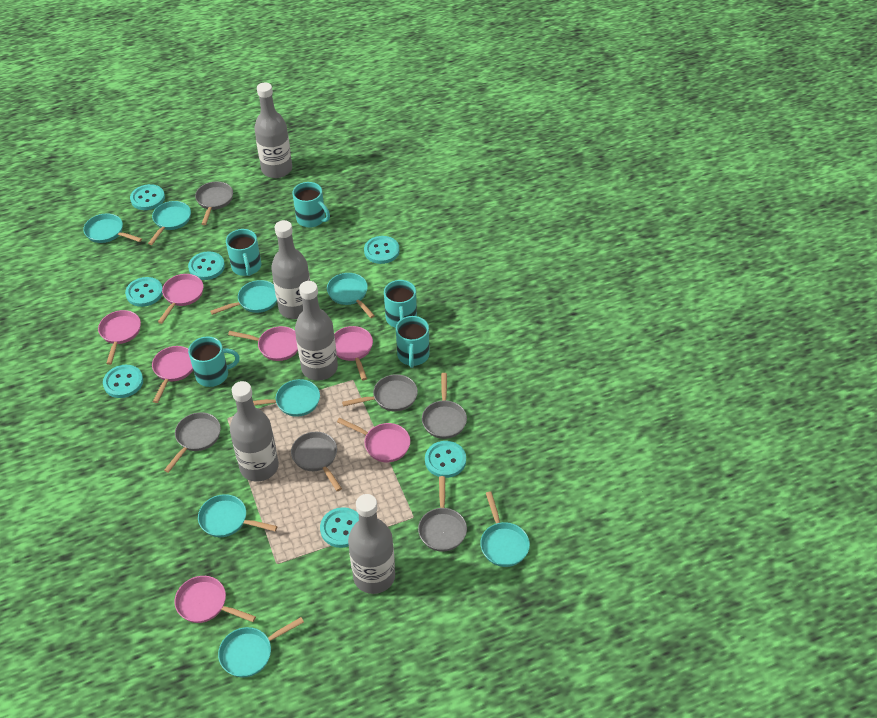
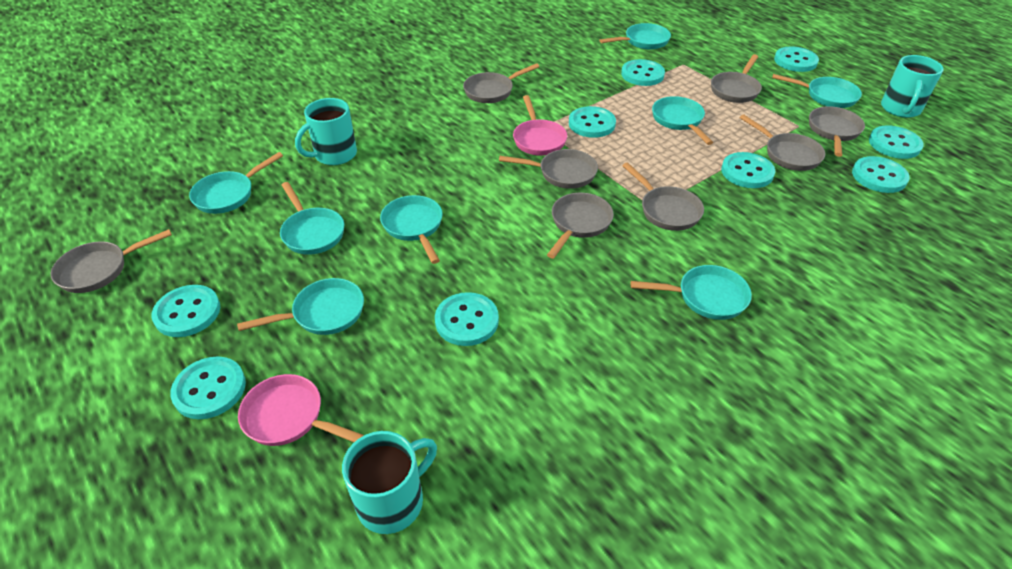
grey bottle: 5 -> 0
grey pan: 6 -> 8
pink pan: 7 -> 2
turquoise button: 7 -> 9
turquoise mug: 5 -> 3

